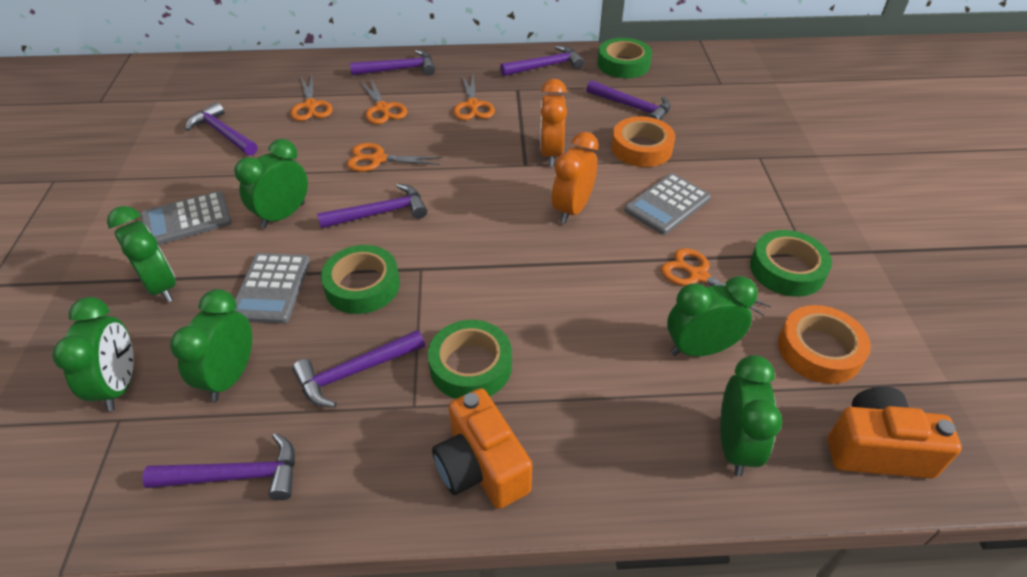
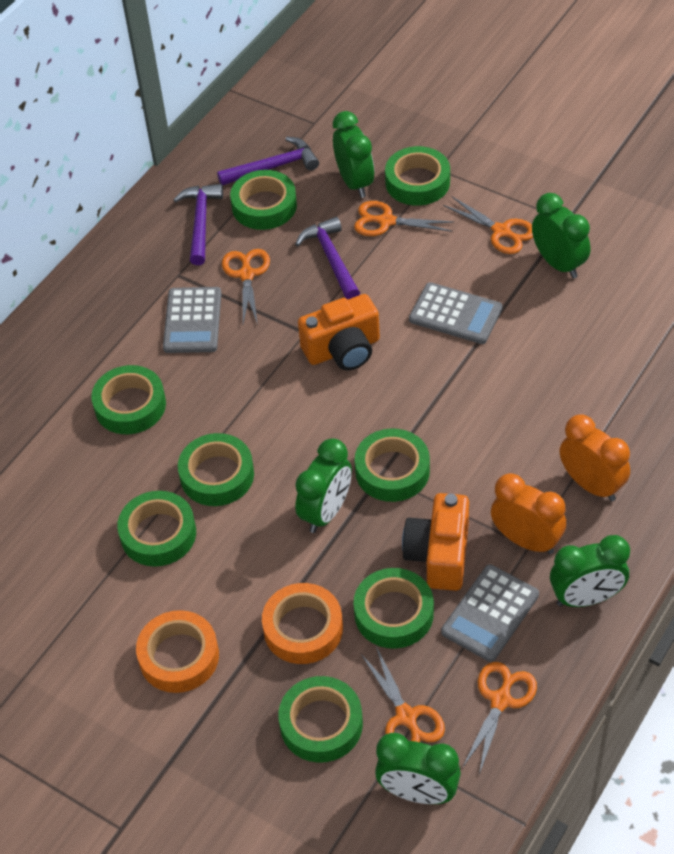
green clock: 6 -> 5
green tape: 4 -> 8
purple hammer: 7 -> 3

